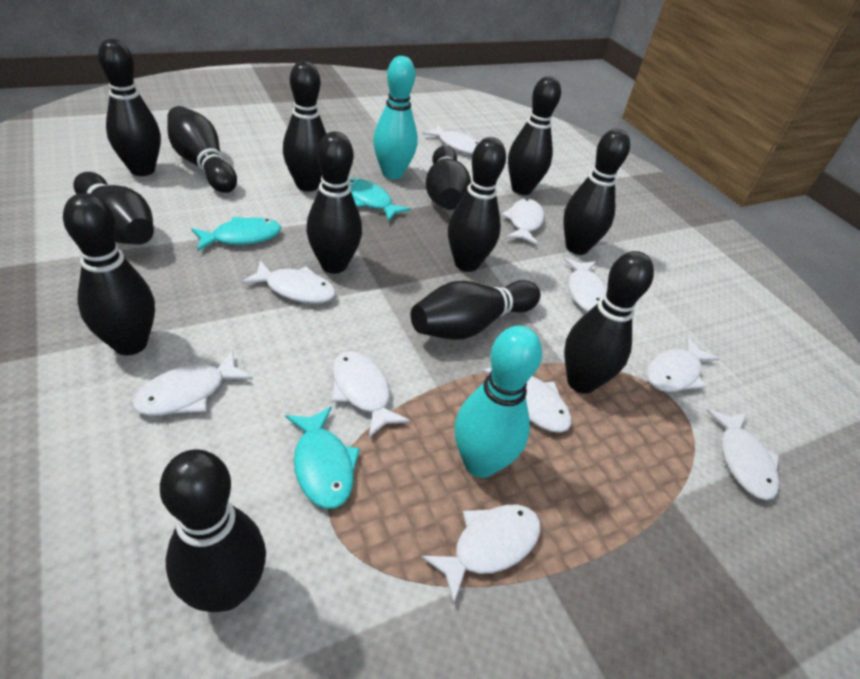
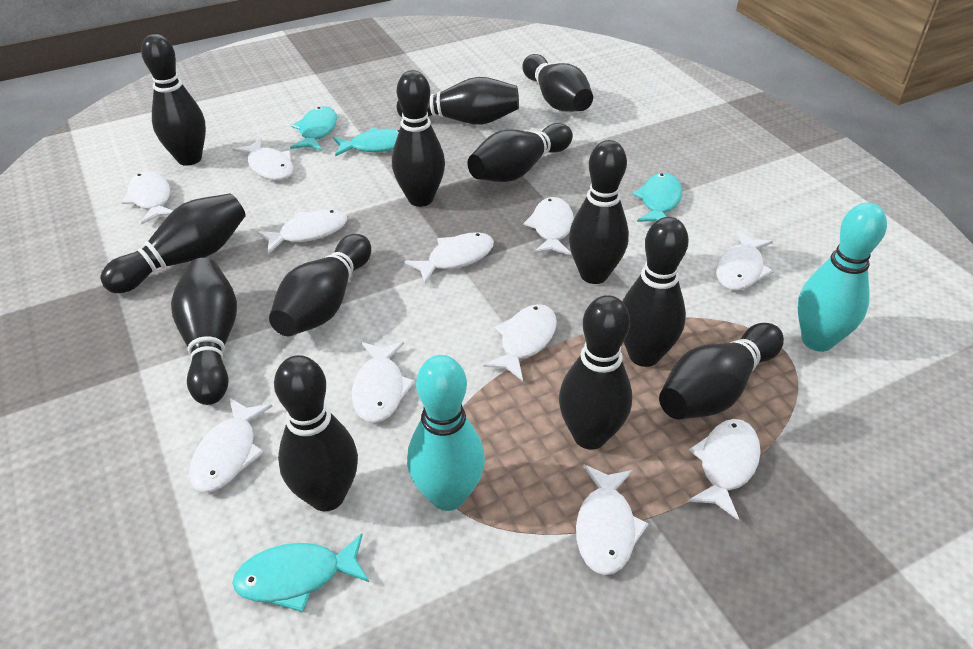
turquoise fish: 3 -> 4
white fish: 10 -> 11

